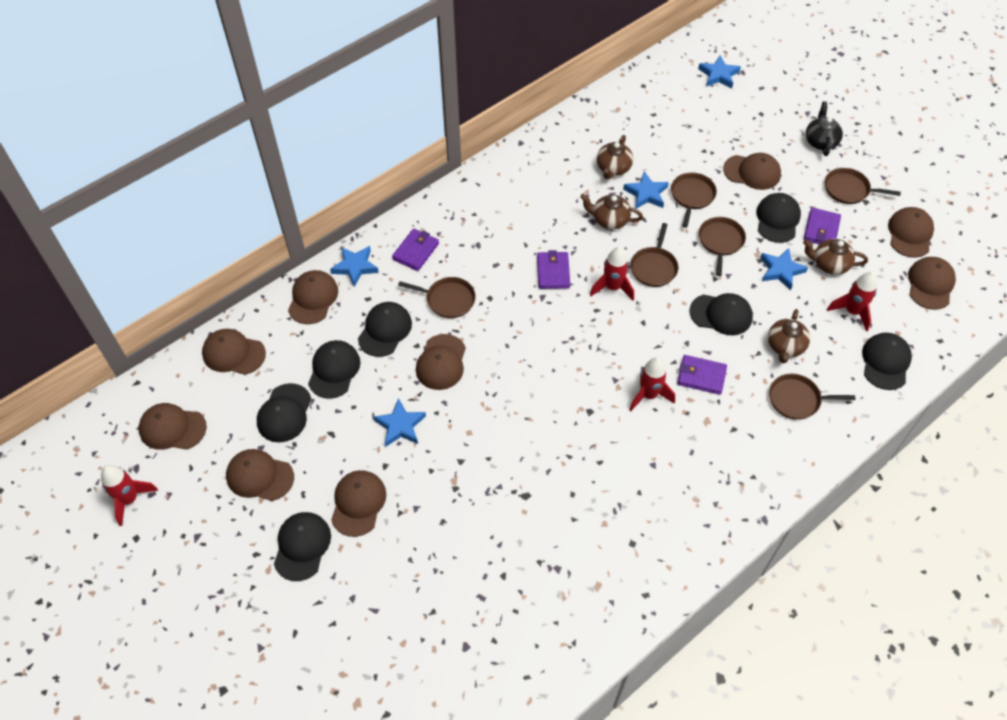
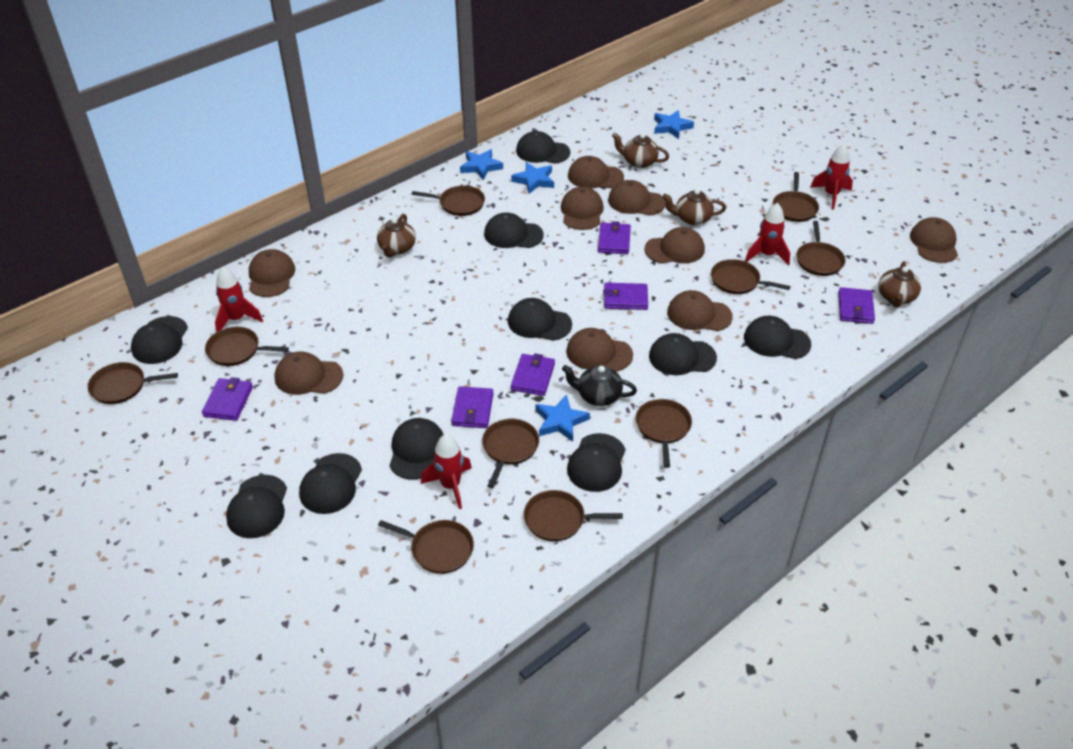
black cap: 7 -> 10
blue star: 5 -> 4
brown pan: 6 -> 10
purple wallet: 4 -> 6

